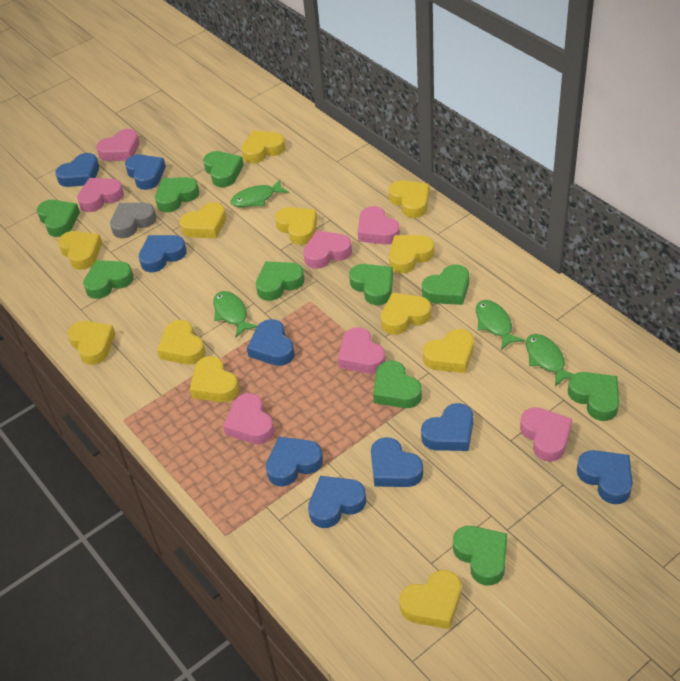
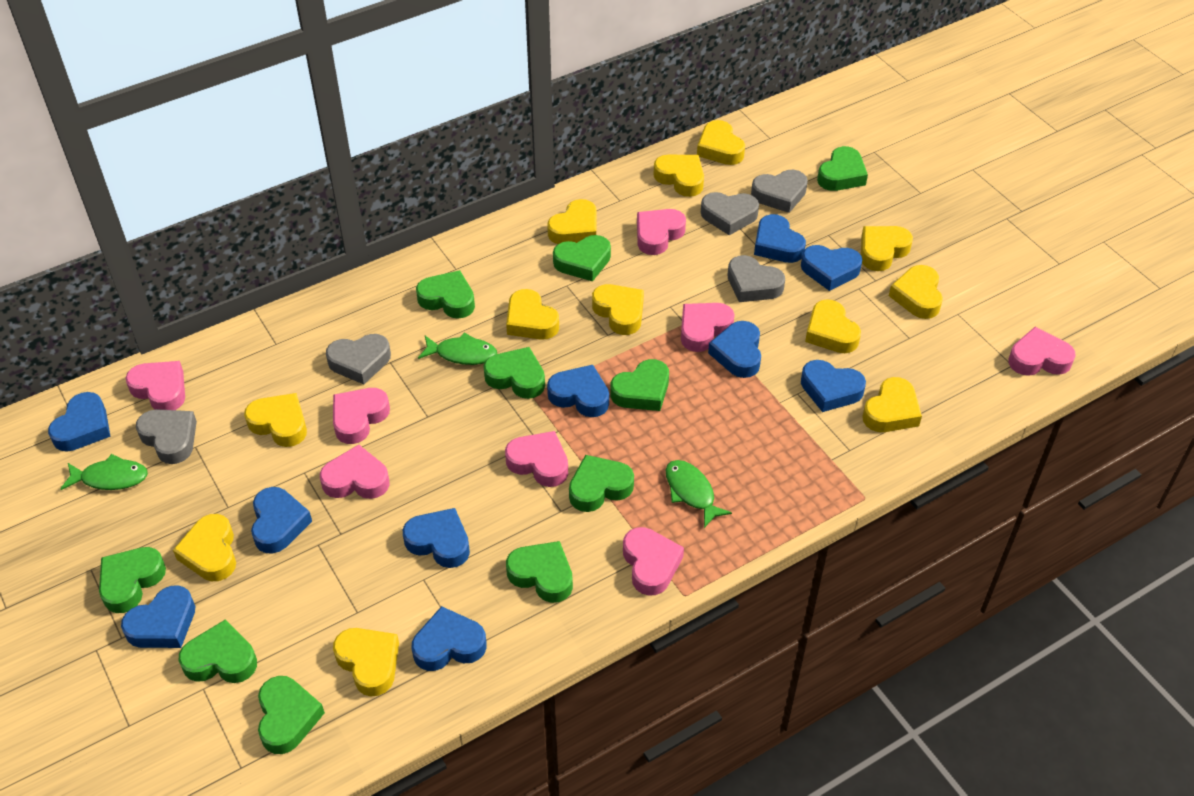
blue heart: 9 -> 10
green fish: 4 -> 3
grey heart: 1 -> 5
pink heart: 7 -> 8

